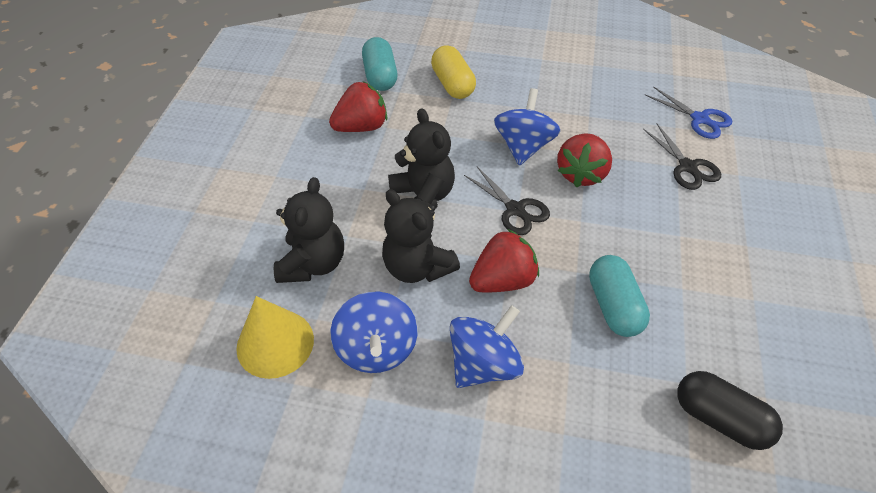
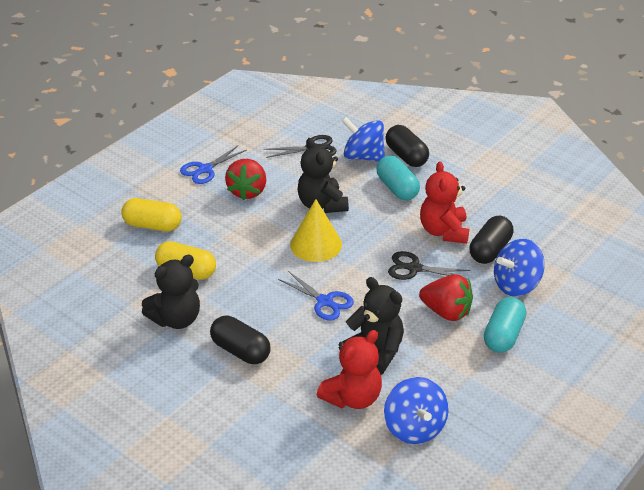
black capsule: 1 -> 3
blue scissors: 1 -> 2
red strawberry: 3 -> 2
red teddy bear: 0 -> 2
yellow capsule: 1 -> 2

